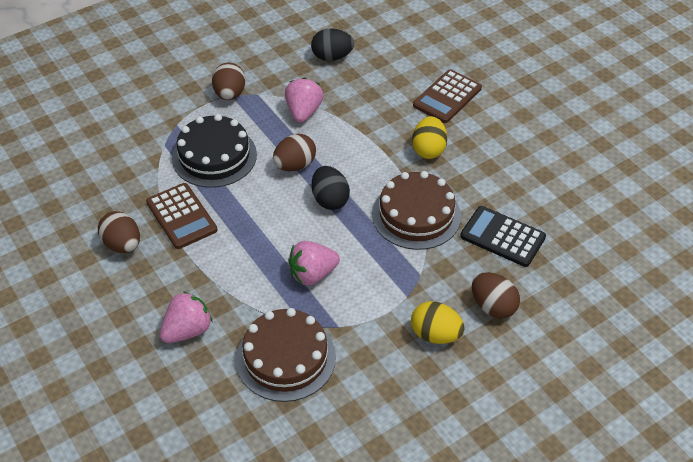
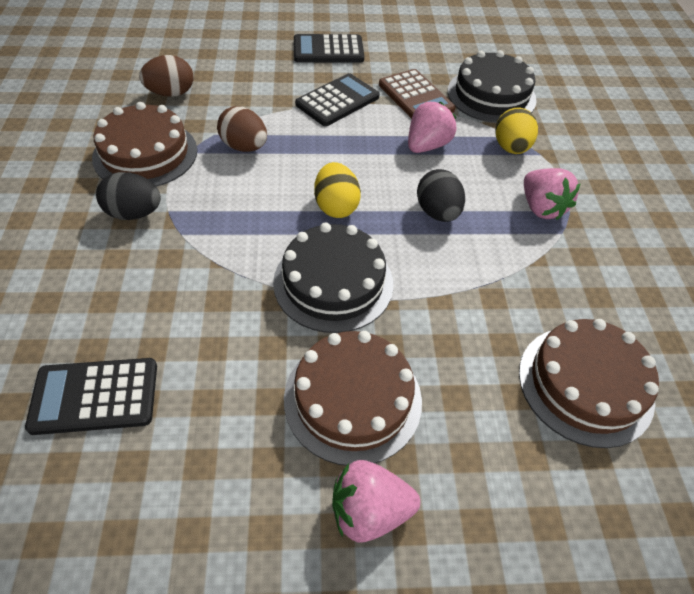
black cake: 1 -> 2
black calculator: 1 -> 3
brown cake: 2 -> 3
brown calculator: 2 -> 1
brown egg: 4 -> 2

